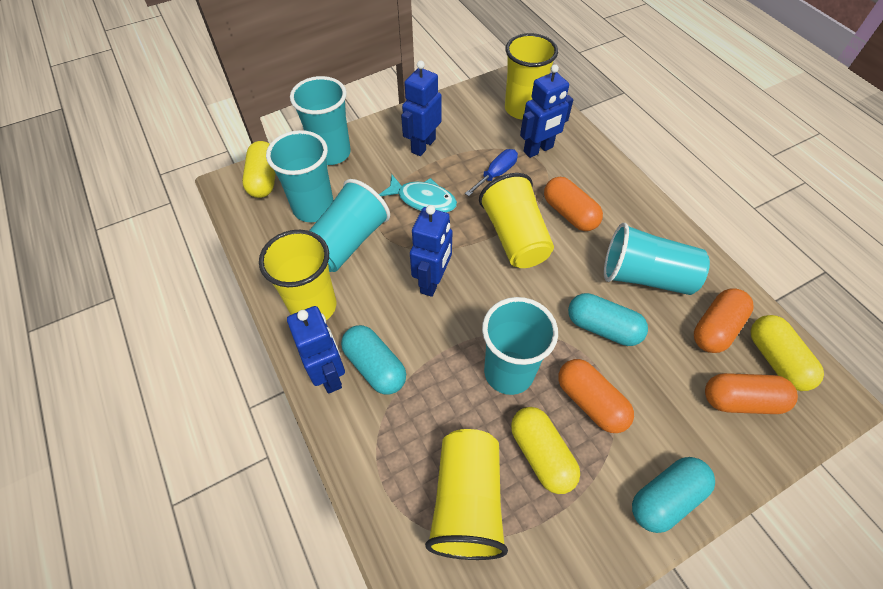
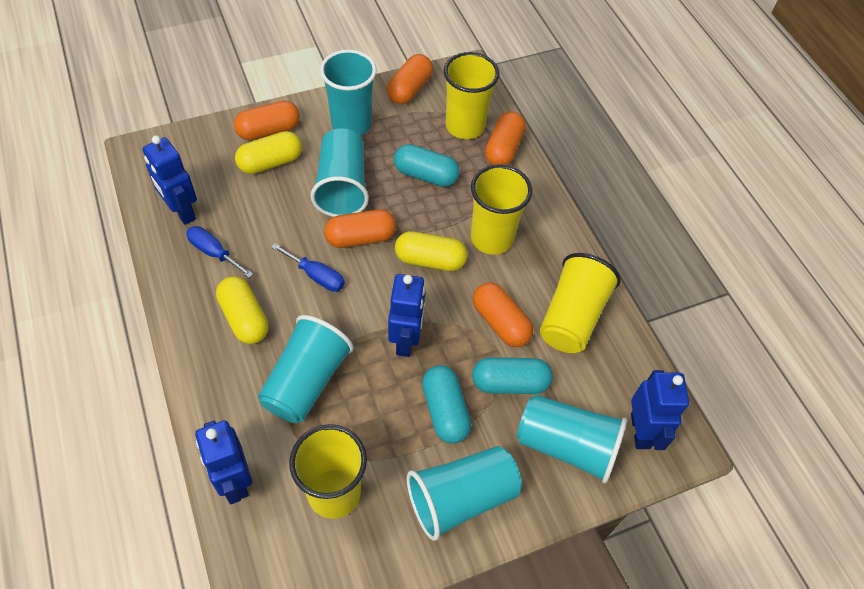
blue screwdriver: 1 -> 2
orange capsule: 4 -> 5
turquoise fish: 1 -> 0

